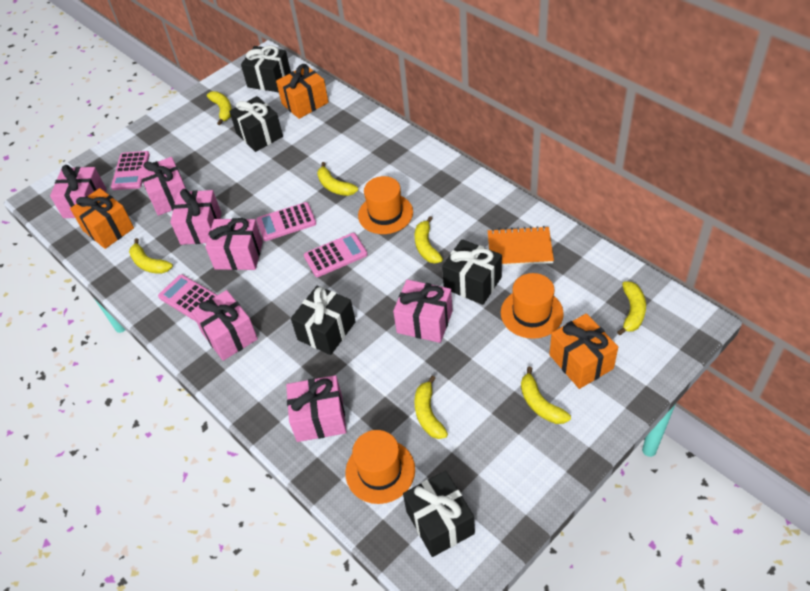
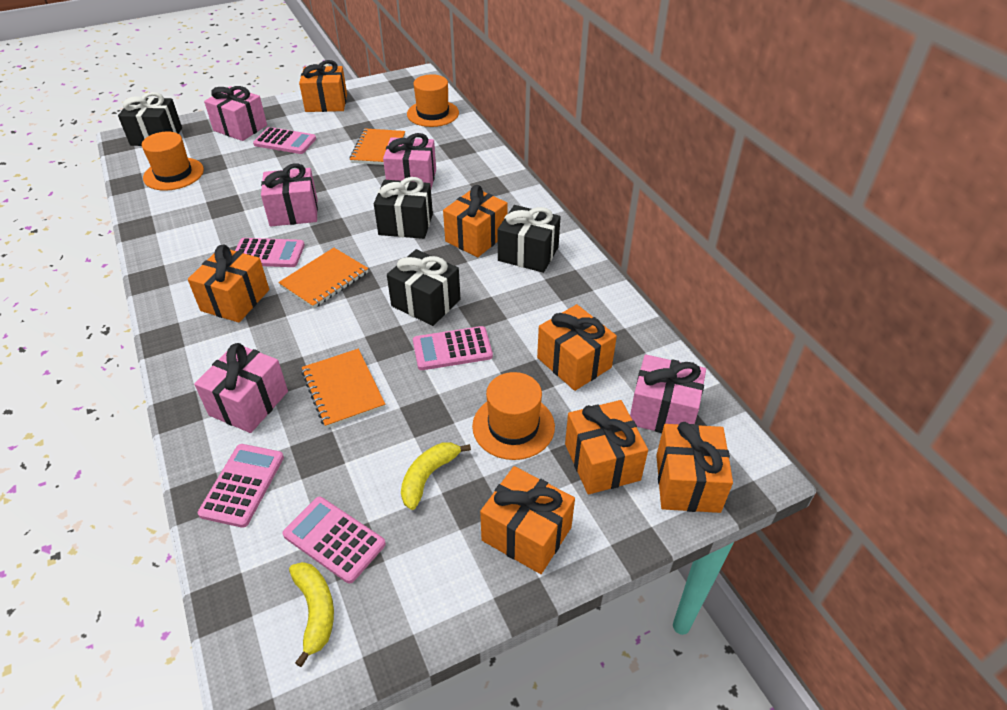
black gift: 5 -> 4
orange gift: 3 -> 7
orange notebook: 1 -> 3
pink calculator: 4 -> 5
pink gift: 7 -> 5
yellow banana: 7 -> 2

